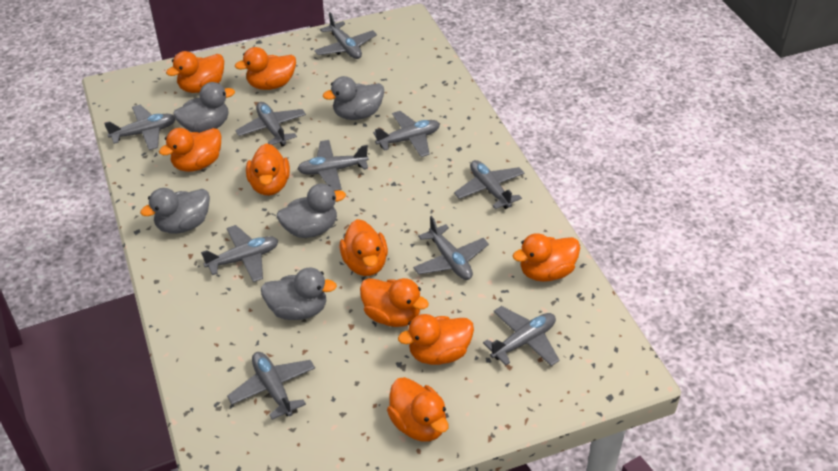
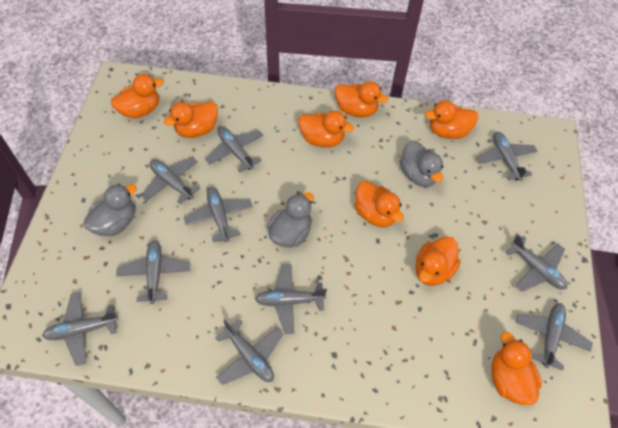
grey duck: 5 -> 3
orange duck: 9 -> 8

